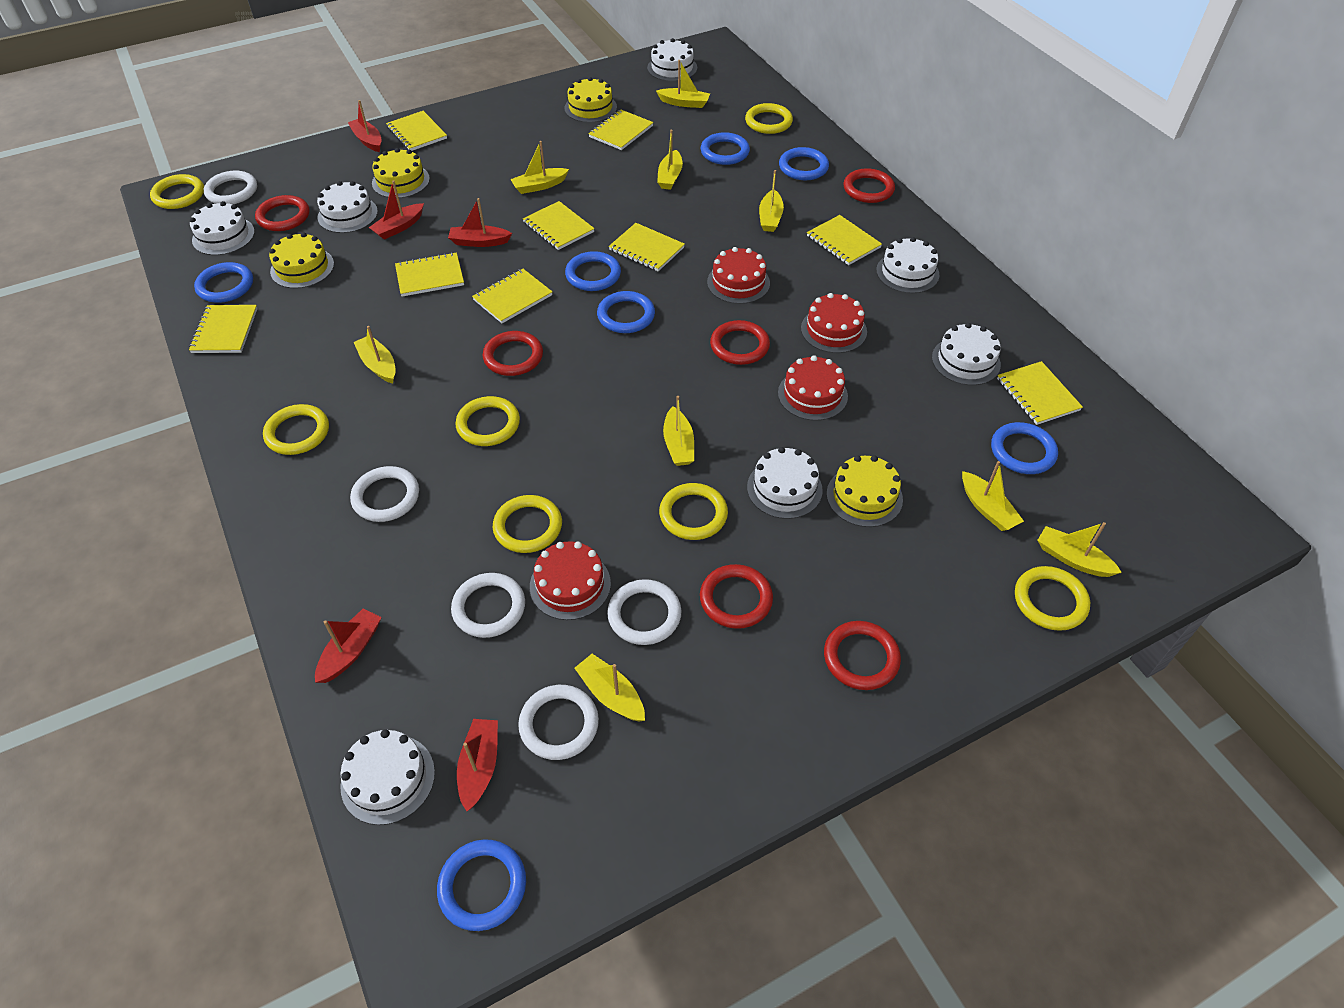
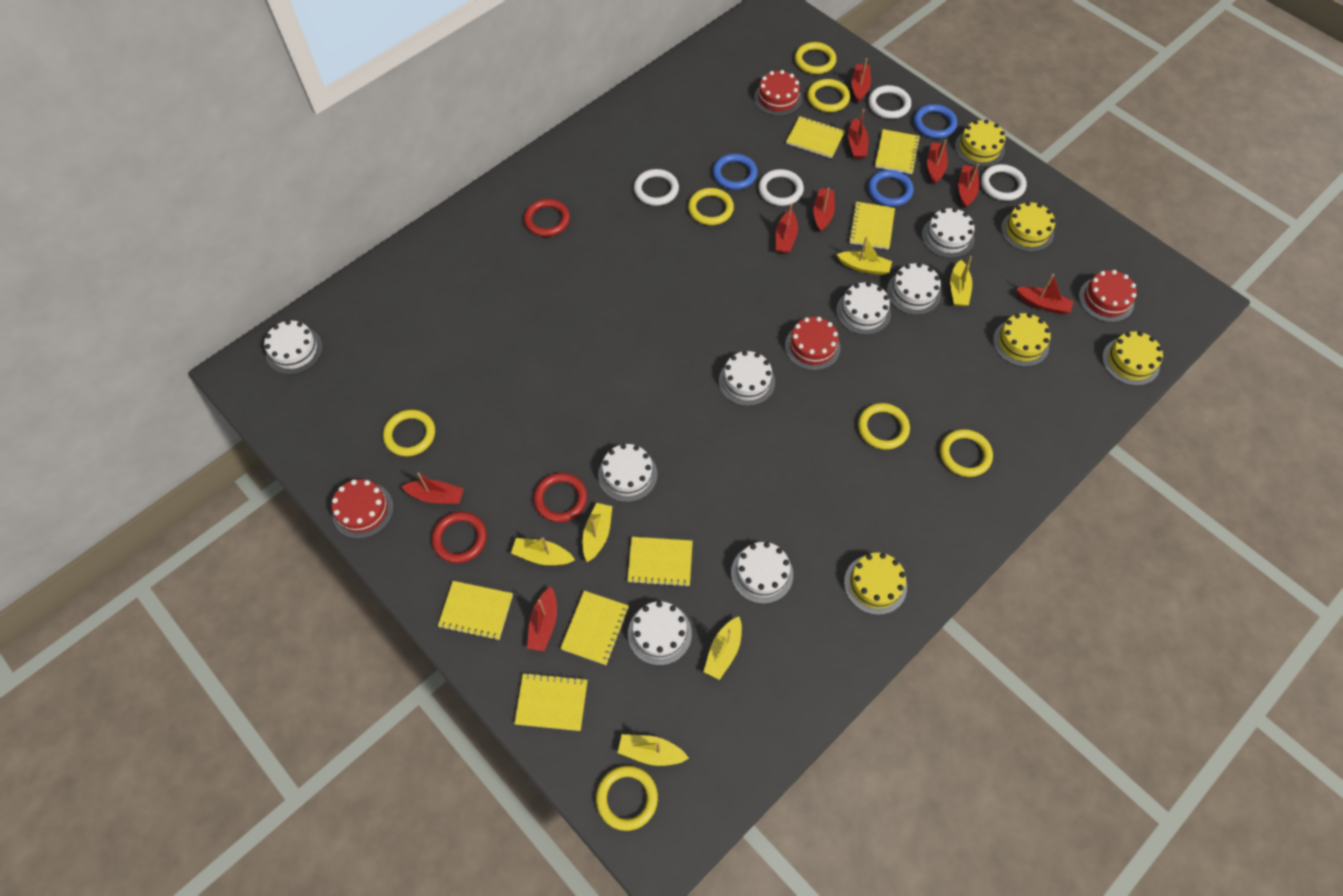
blue ring: 7 -> 3
red boat: 5 -> 9
red ring: 6 -> 3
white cake: 7 -> 8
white ring: 5 -> 4
yellow boat: 9 -> 6
yellow cake: 4 -> 5
yellow notebook: 9 -> 7

